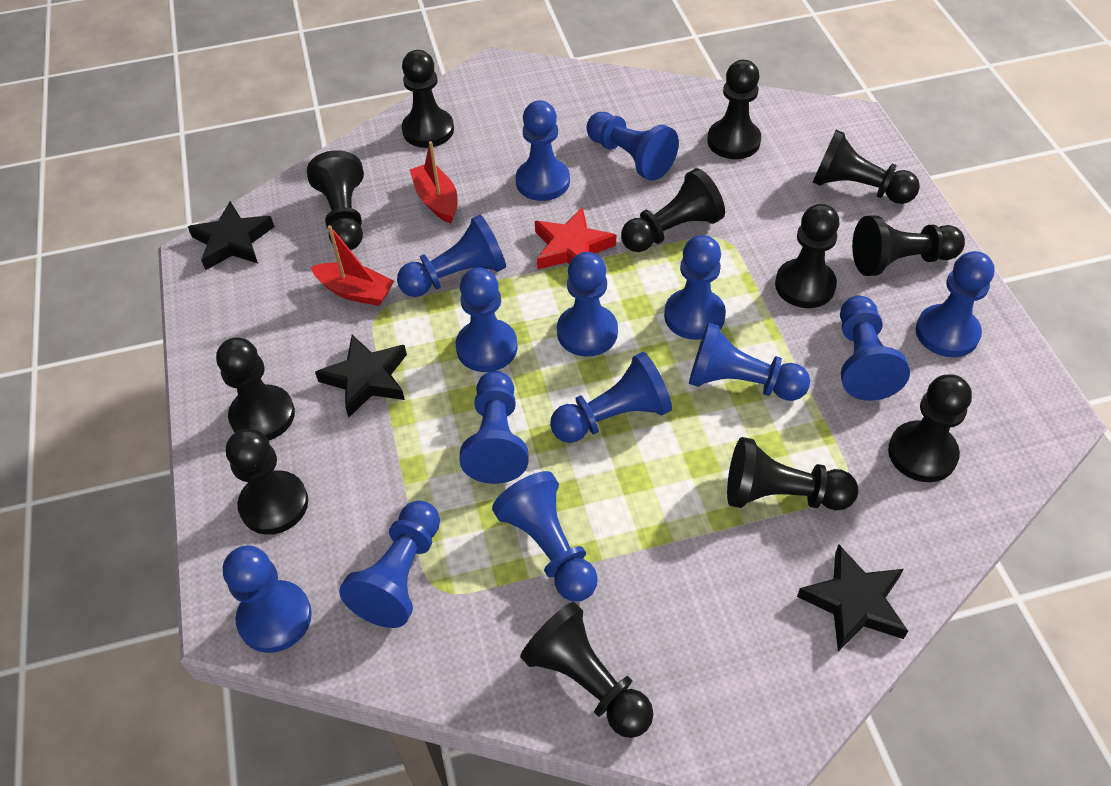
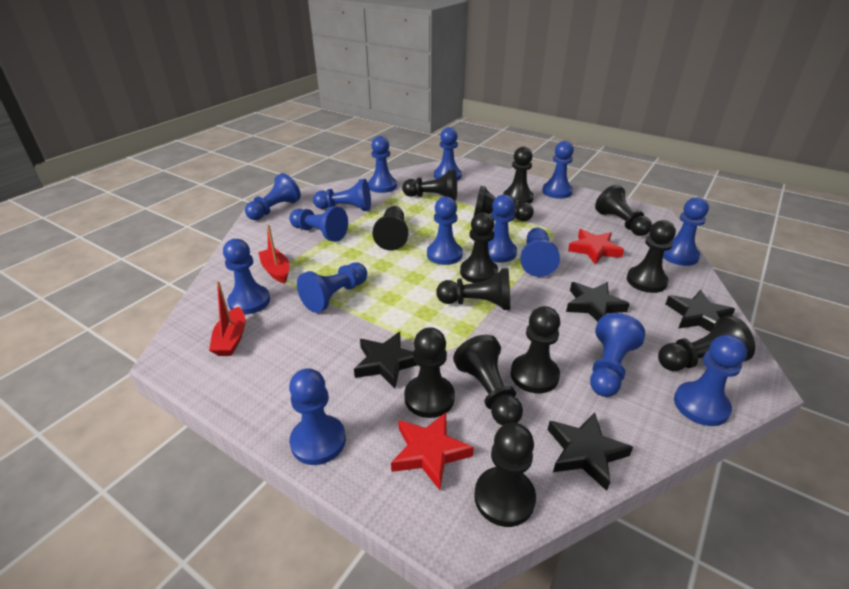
black pawn: 12 -> 13
black star: 3 -> 4
blue pawn: 14 -> 15
red star: 1 -> 2

